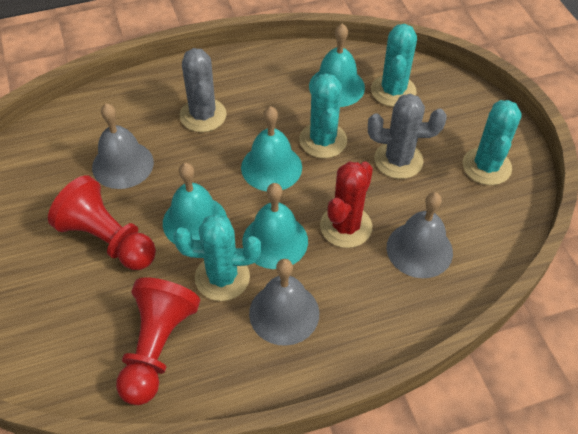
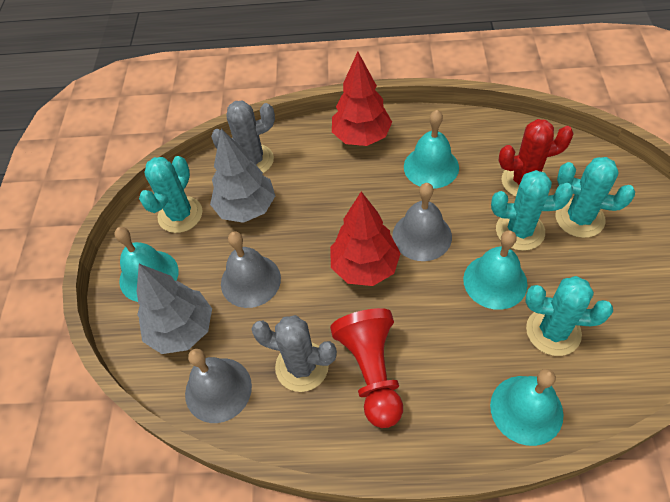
grey tree: 0 -> 2
red pawn: 2 -> 1
red tree: 0 -> 2

